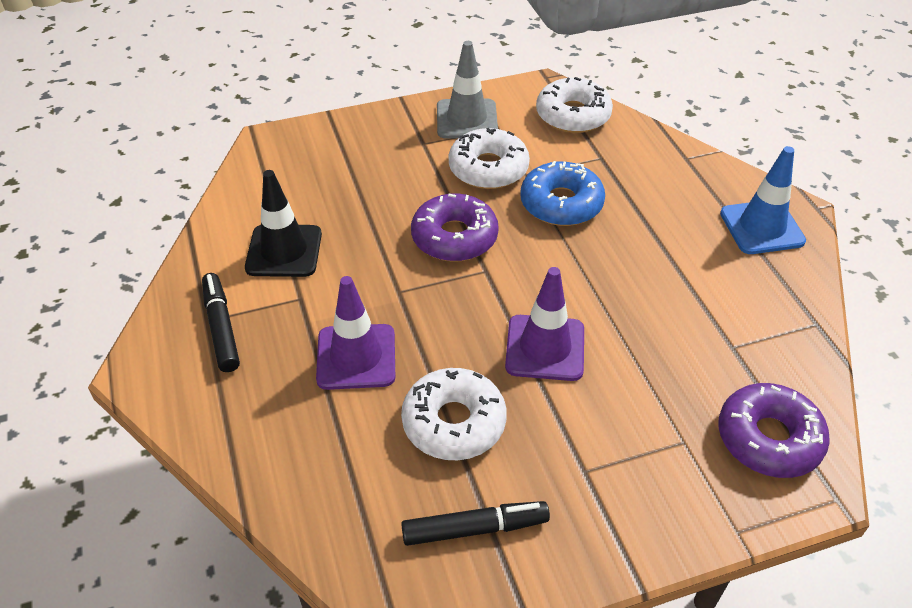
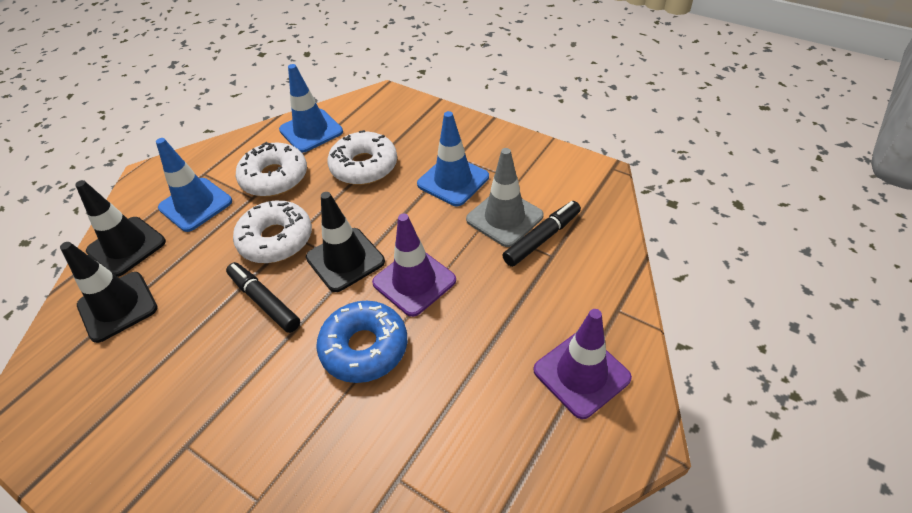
black traffic cone: 1 -> 3
blue traffic cone: 1 -> 3
purple donut: 2 -> 0

